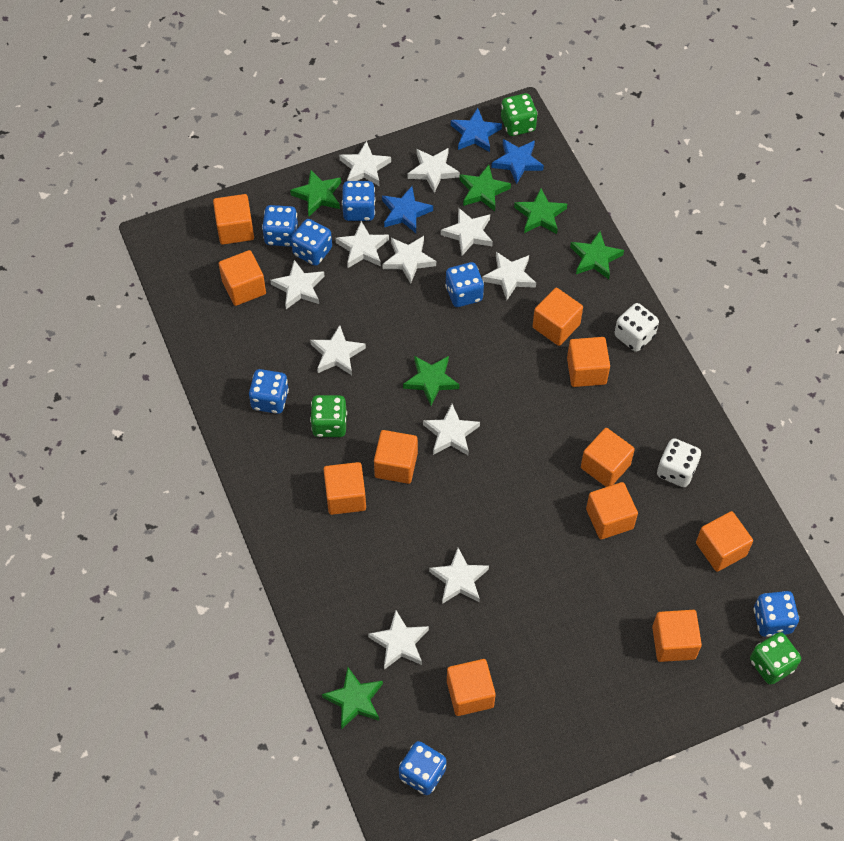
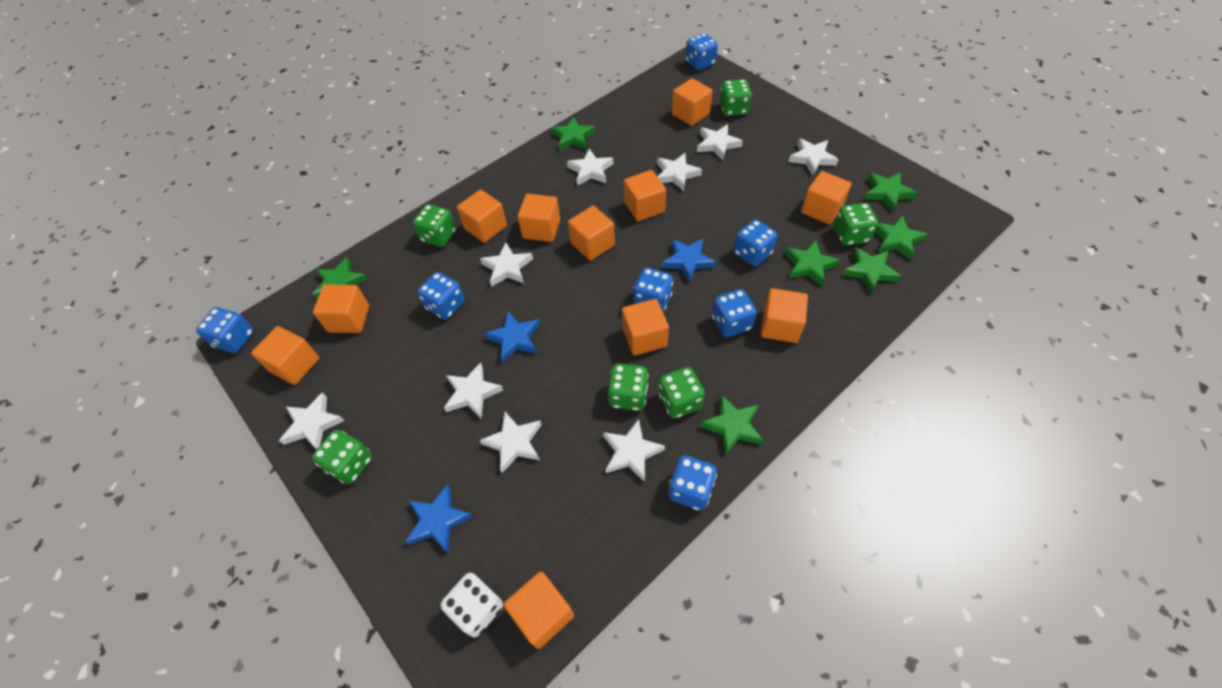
green dice: 3 -> 6
green star: 6 -> 7
white dice: 2 -> 1
white star: 11 -> 9

